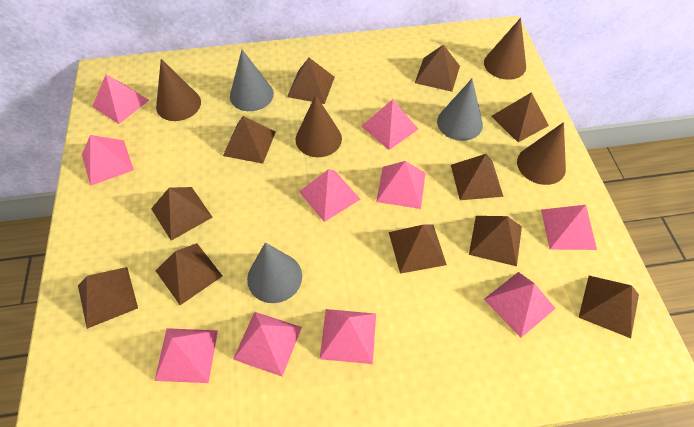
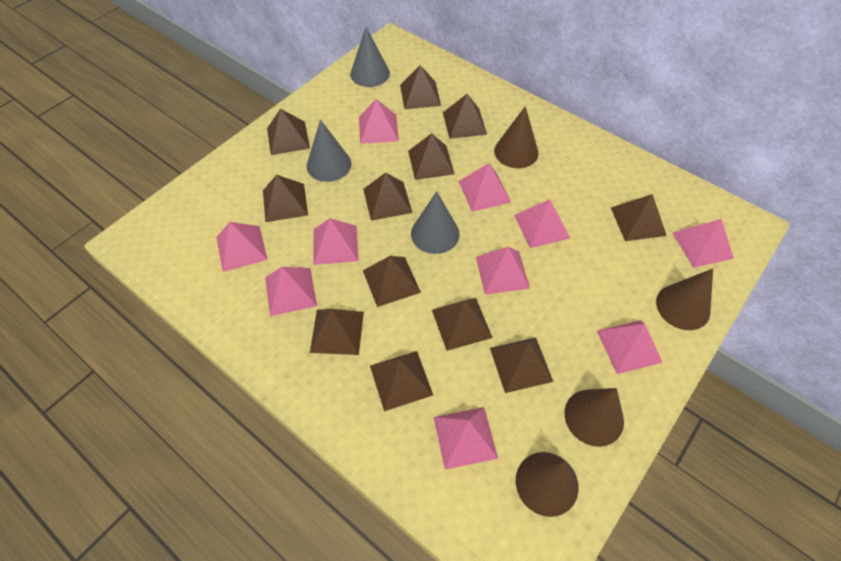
brown pyramid: 11 -> 12

